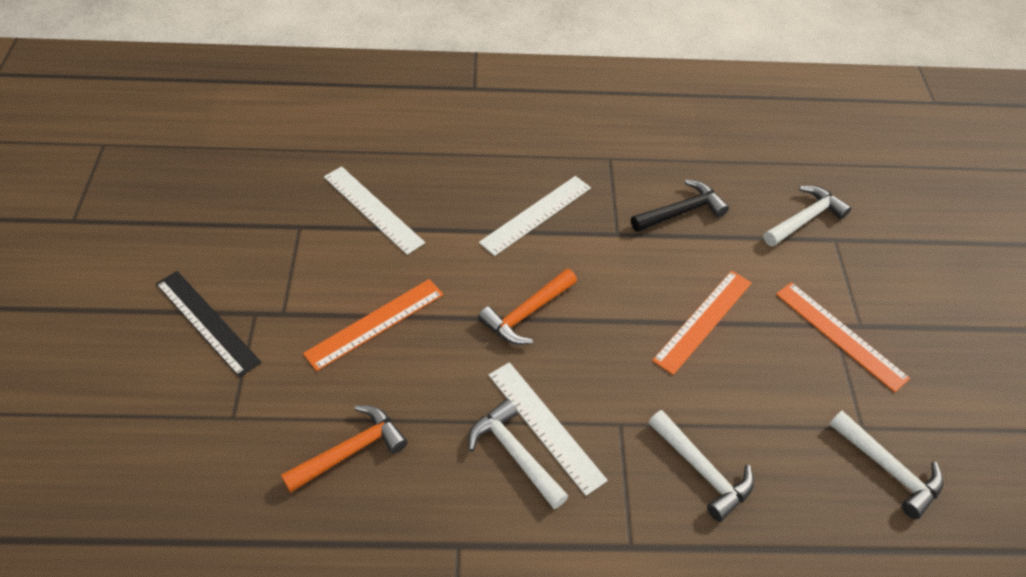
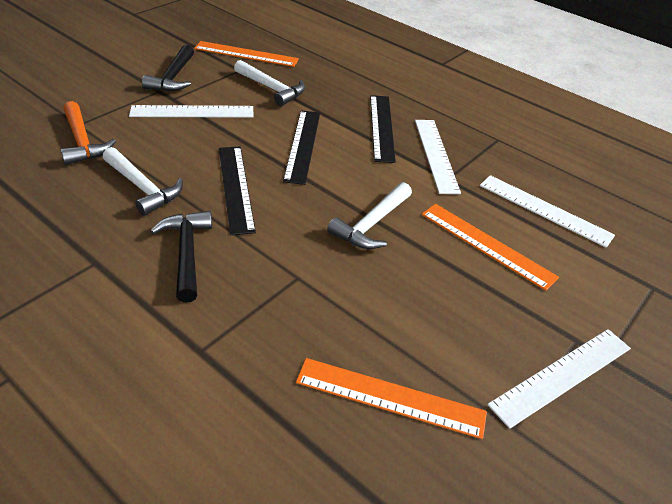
black hammer: 1 -> 2
black ruler: 1 -> 3
orange hammer: 2 -> 1
white hammer: 4 -> 3
white ruler: 3 -> 4

